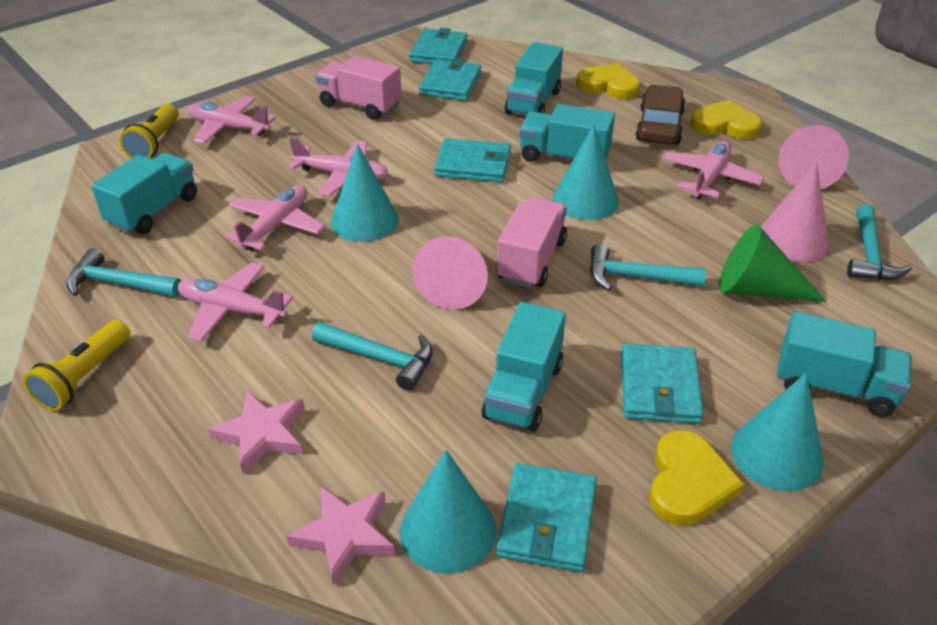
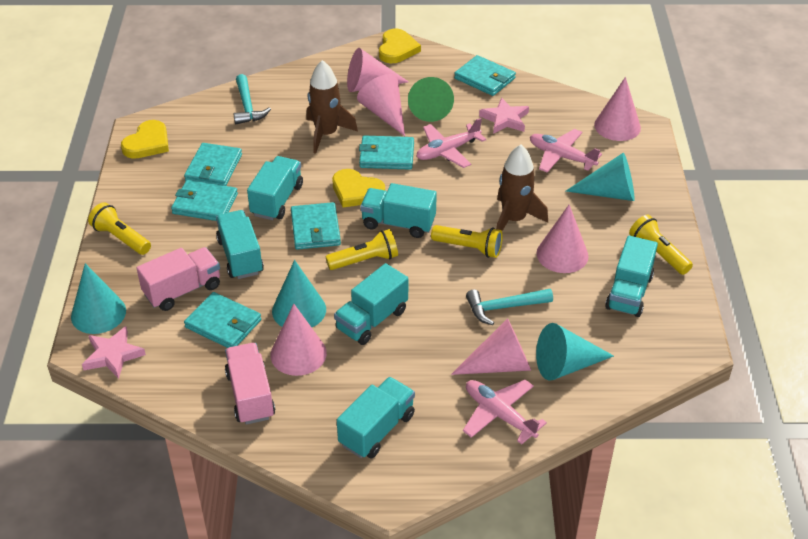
brown car: 1 -> 0
brown rocket: 0 -> 2
pink cone: 3 -> 6
pink plane: 5 -> 3
turquoise hammer: 4 -> 2
turquoise truck: 5 -> 6
turquoise wallet: 5 -> 6
yellow flashlight: 2 -> 4

